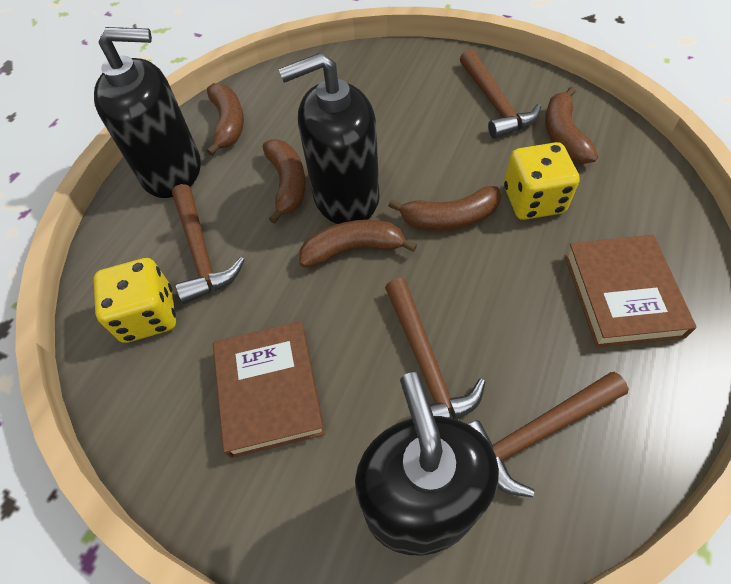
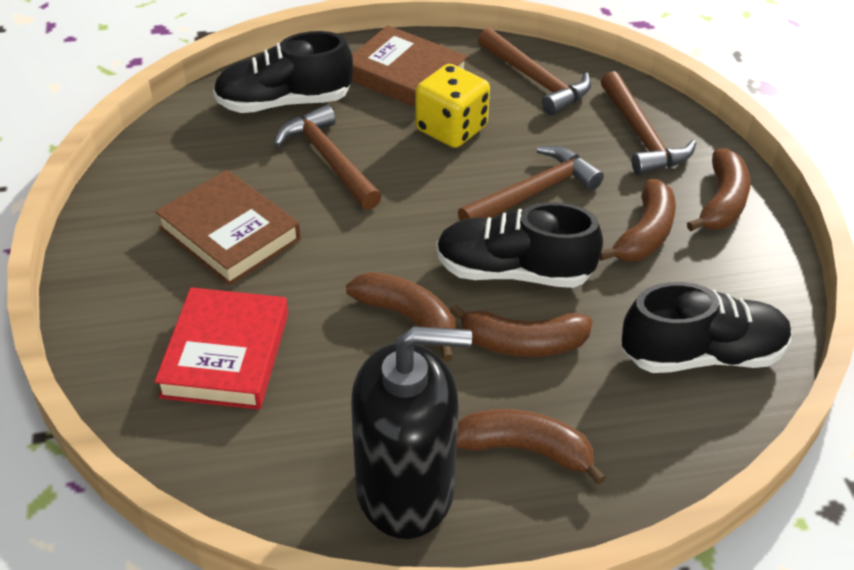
black shoe: 0 -> 3
black soap dispenser: 3 -> 1
red book: 0 -> 1
yellow dice: 2 -> 1

